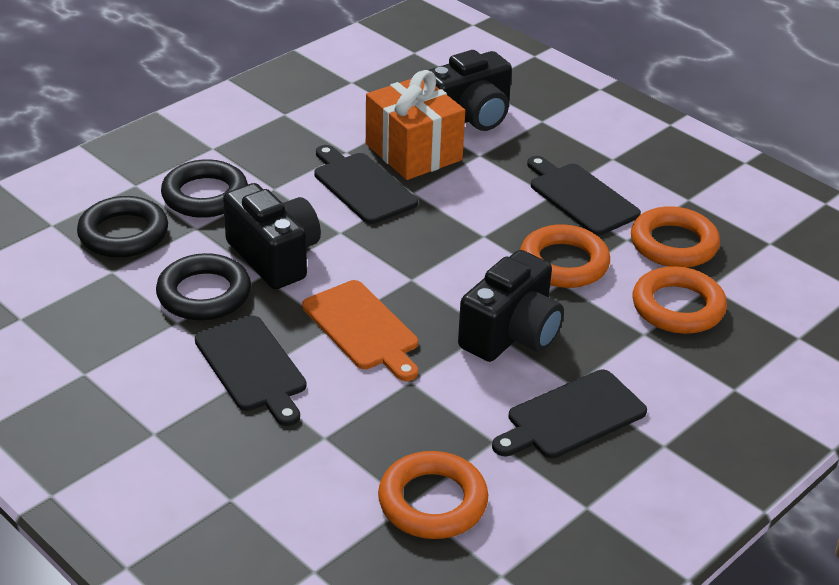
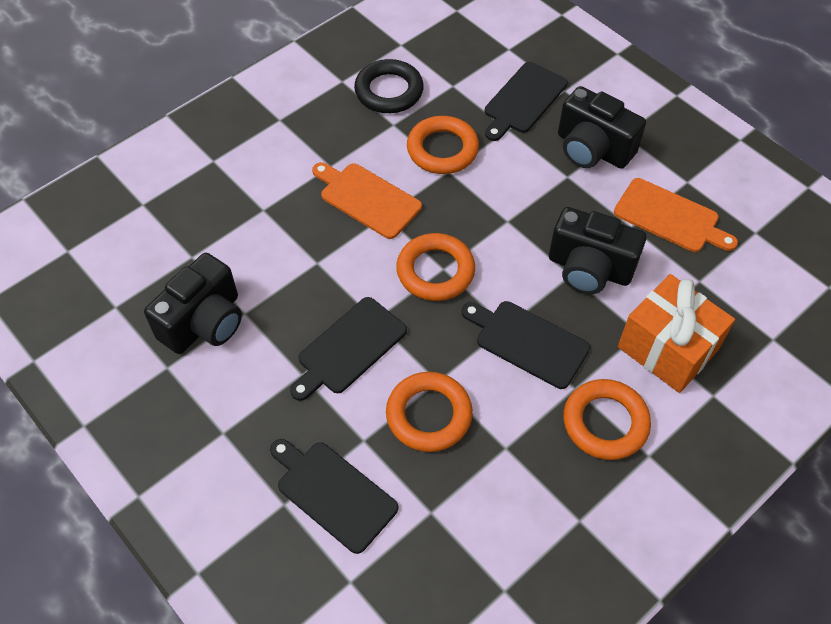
black ring: 3 -> 1
orange cutting board: 1 -> 2

